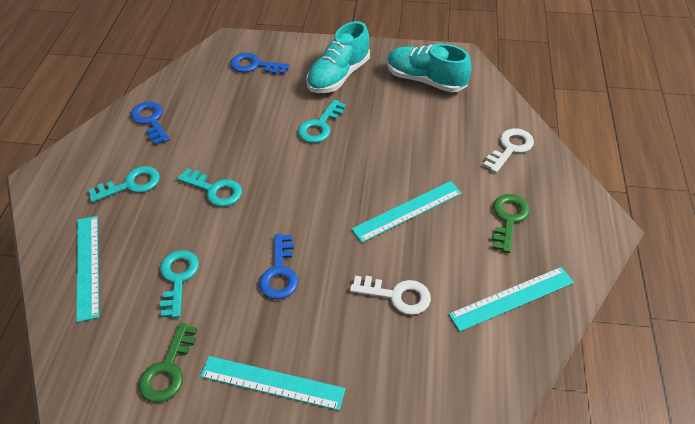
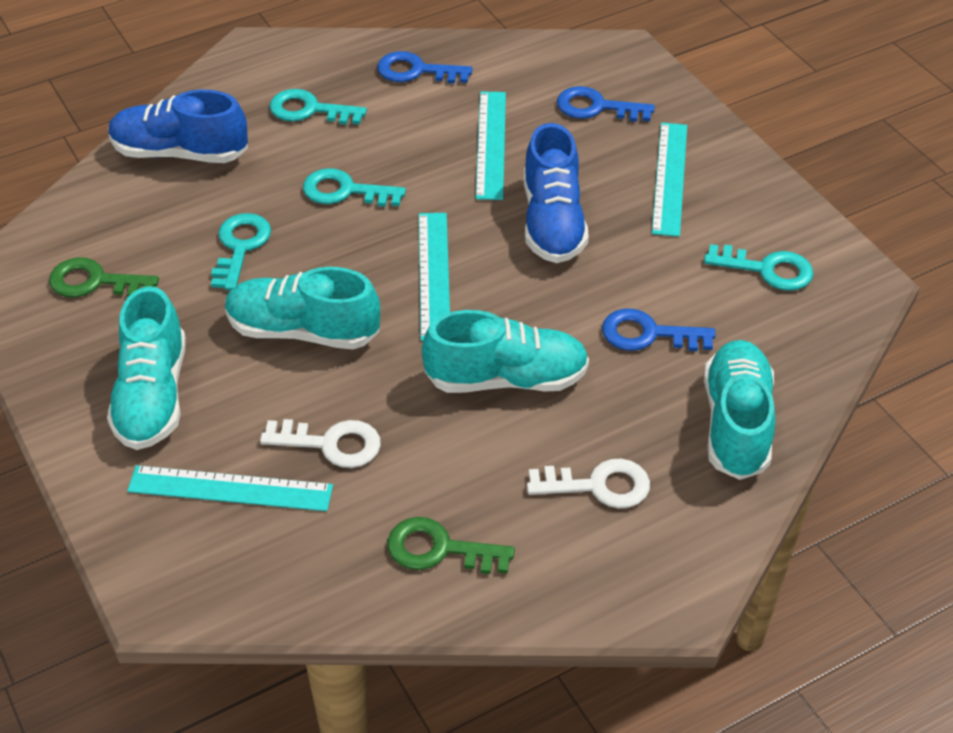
blue shoe: 0 -> 2
turquoise shoe: 2 -> 4

